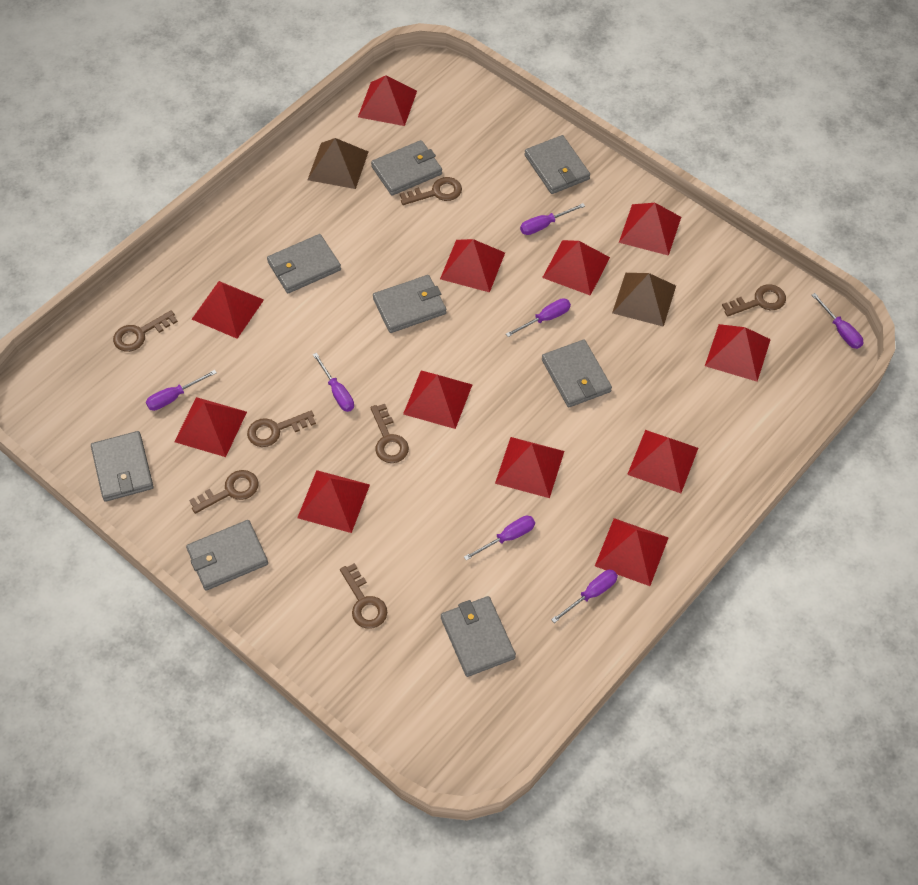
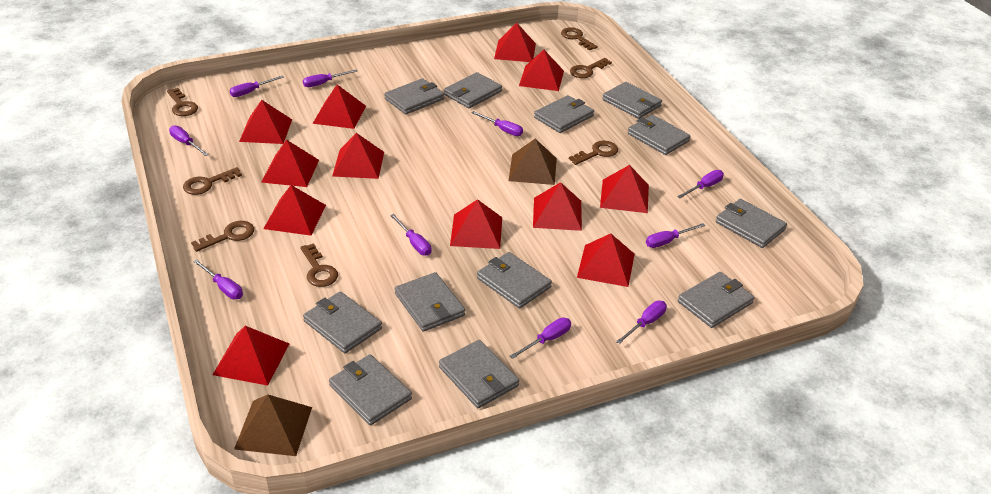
grey wallet: 8 -> 12
purple screwdriver: 7 -> 10

